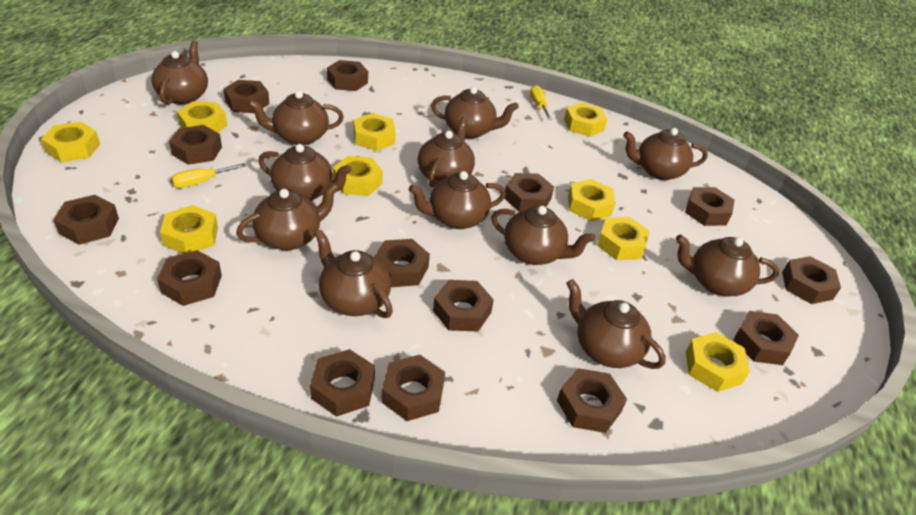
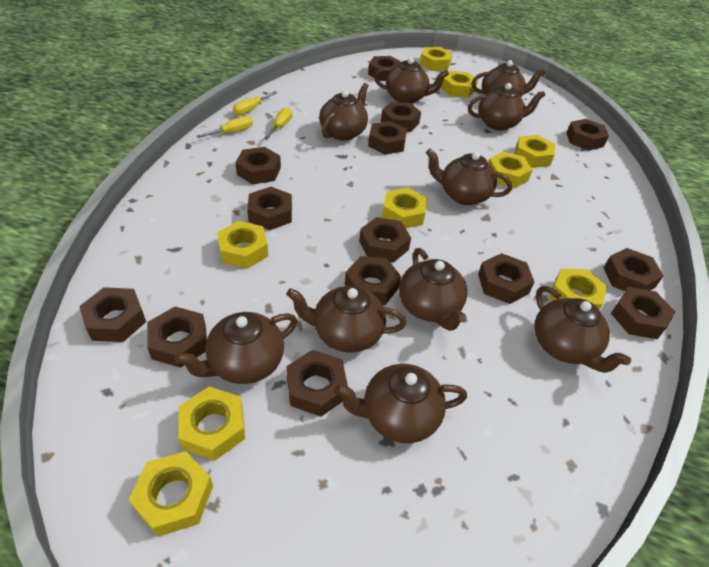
brown teapot: 12 -> 10
yellow screwdriver: 2 -> 3

